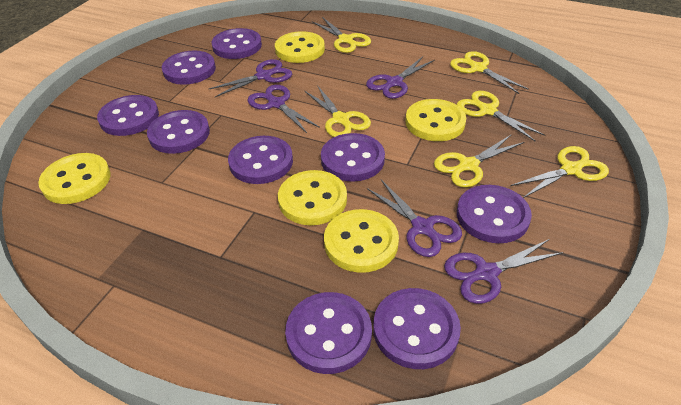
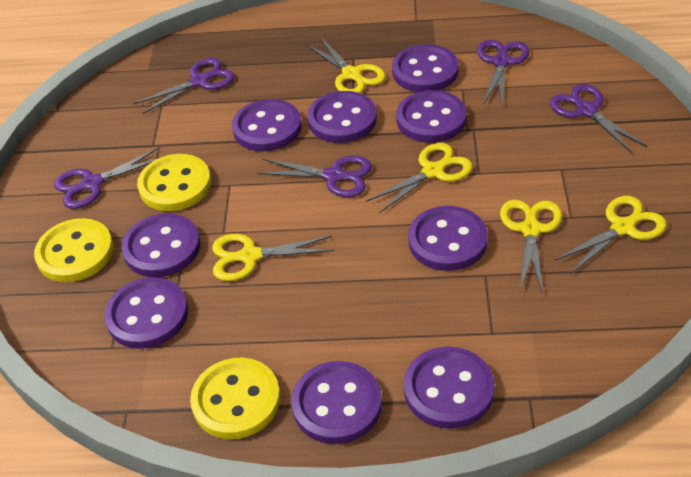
yellow button: 5 -> 3
yellow scissors: 6 -> 5

